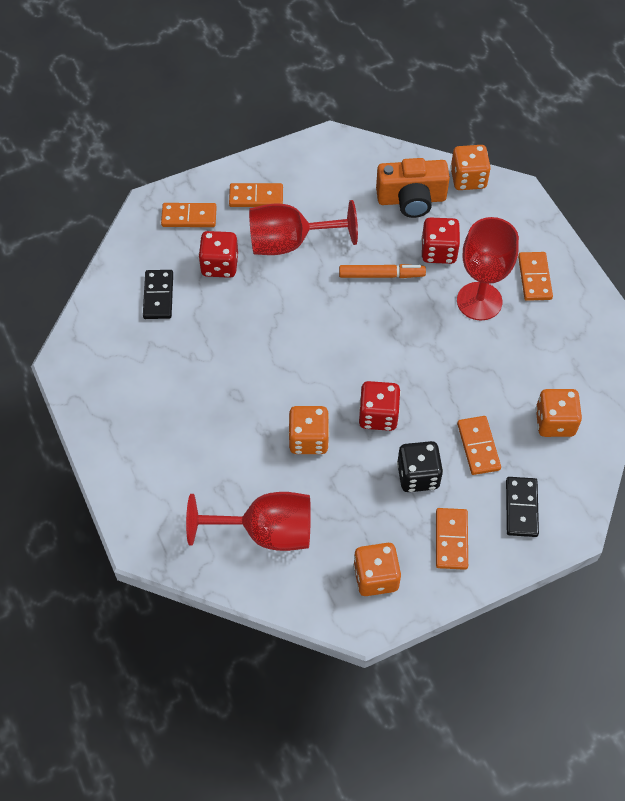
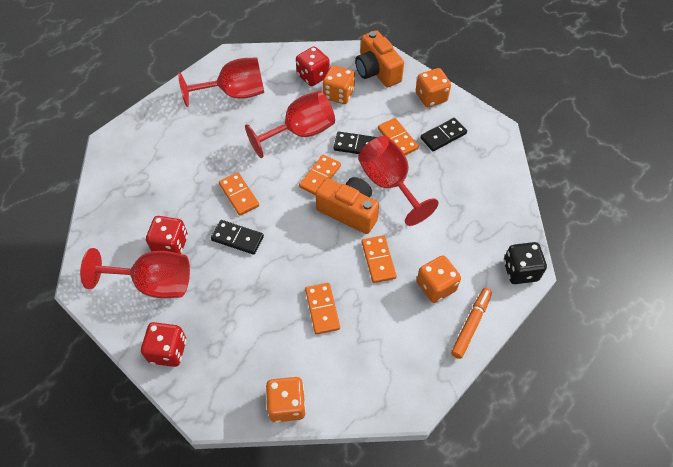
black domino: 2 -> 3
orange camera: 1 -> 2
red goblet: 3 -> 4

